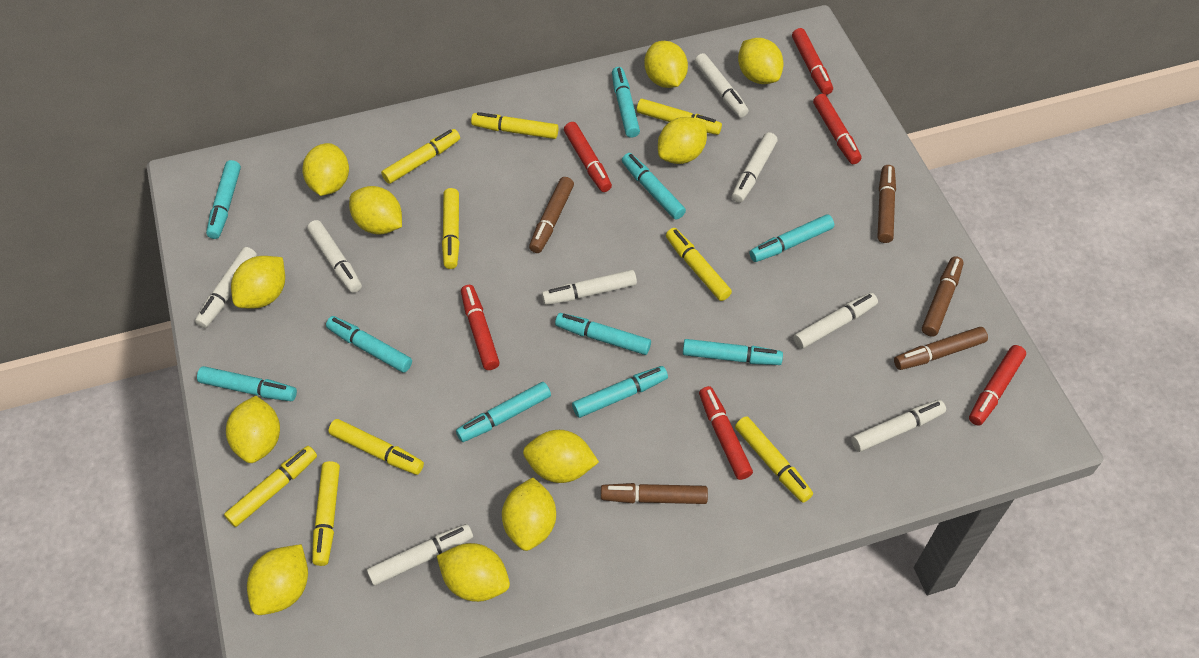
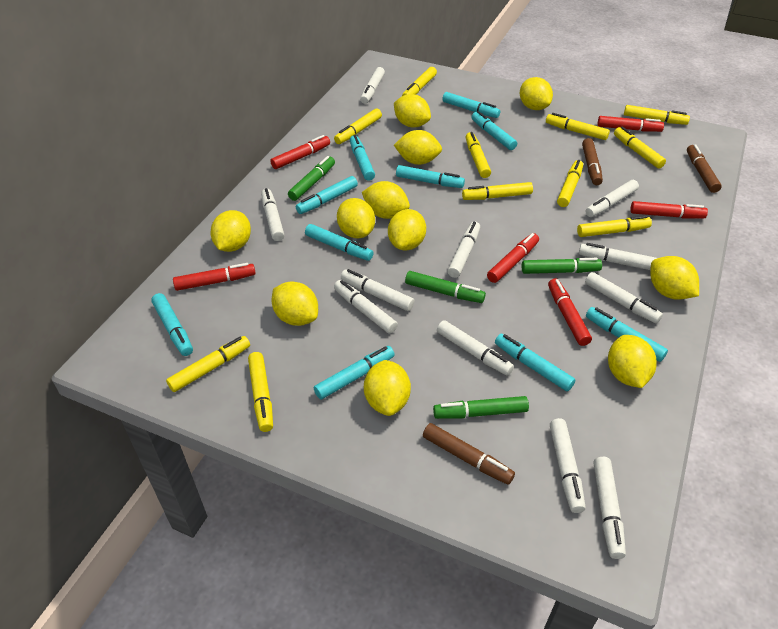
brown marker: 5 -> 3
green marker: 0 -> 4
white marker: 8 -> 11
yellow marker: 9 -> 11

